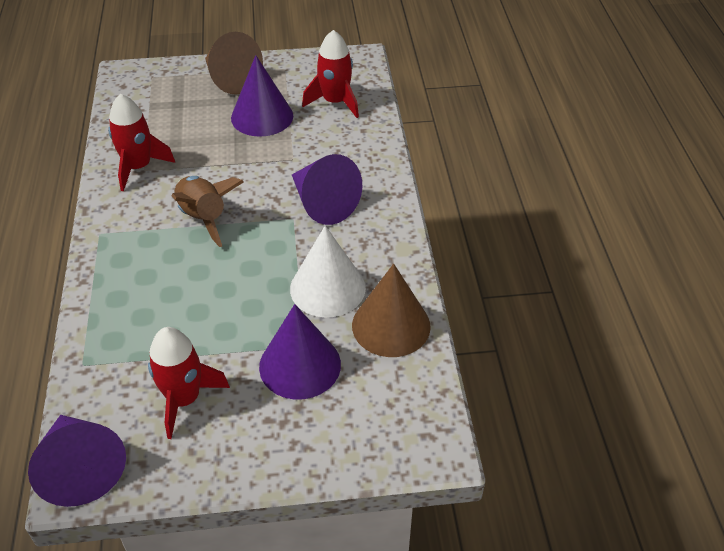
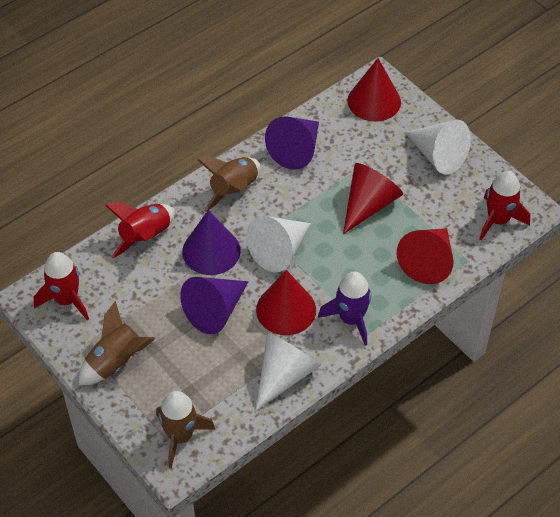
brown cone: 2 -> 0
brown rocket: 1 -> 3
purple cone: 4 -> 3
purple rocket: 0 -> 1
red cone: 0 -> 4
white cone: 1 -> 3

